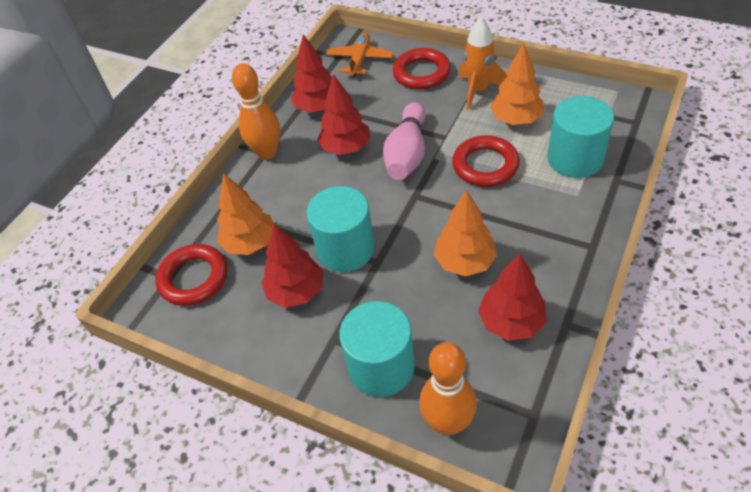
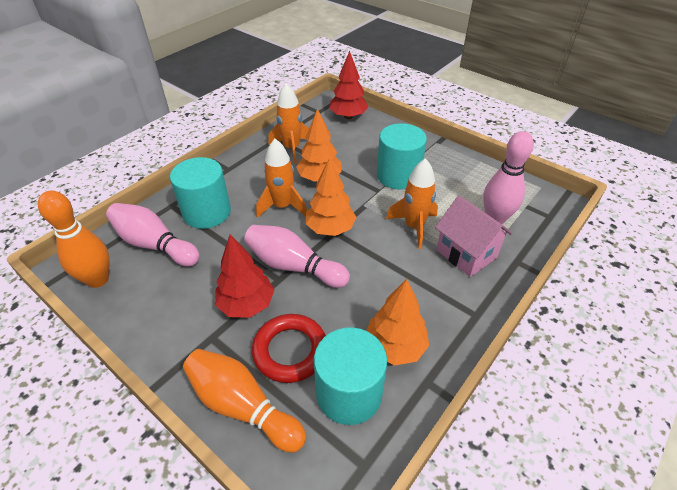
orange plane: 1 -> 0
orange rocket: 1 -> 3
pink bowling pin: 1 -> 3
pink house: 0 -> 1
red ring: 3 -> 1
red tree: 4 -> 2

